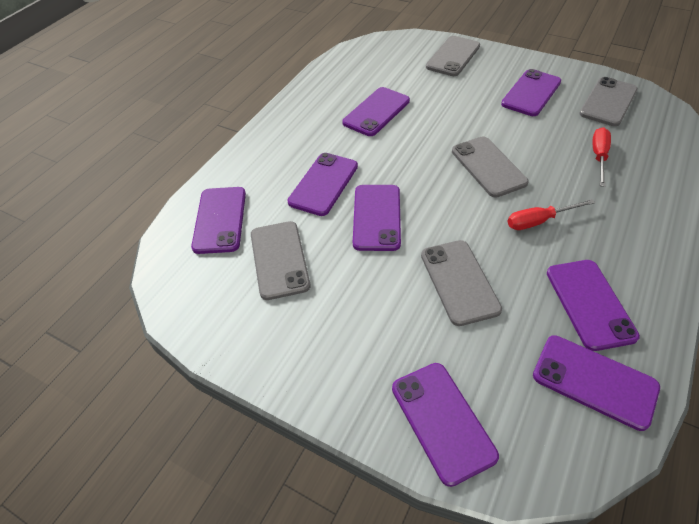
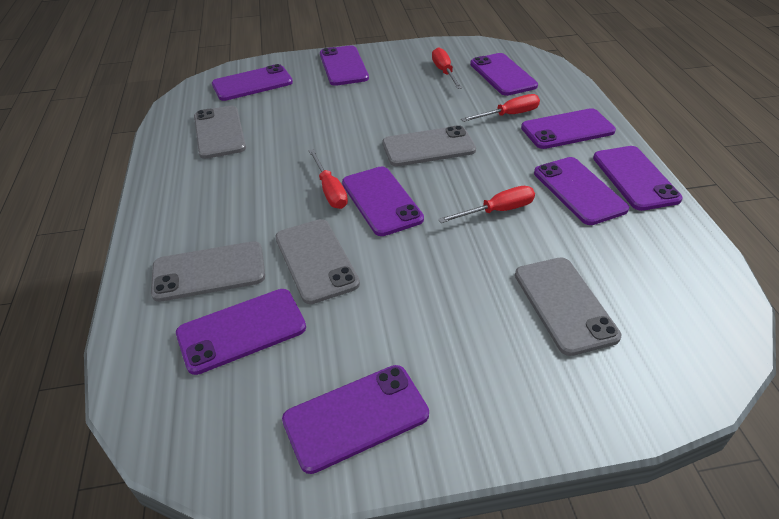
purple phone: 8 -> 9
red screwdriver: 2 -> 4

